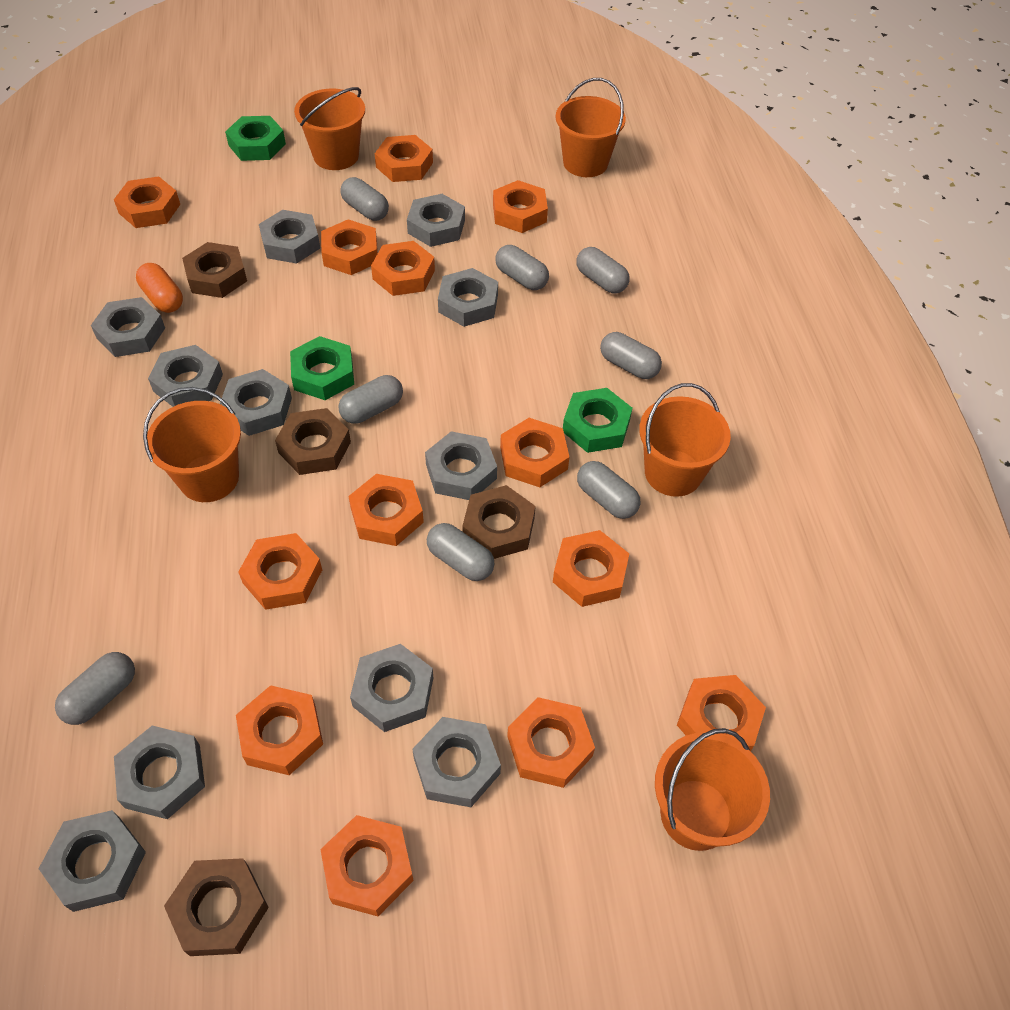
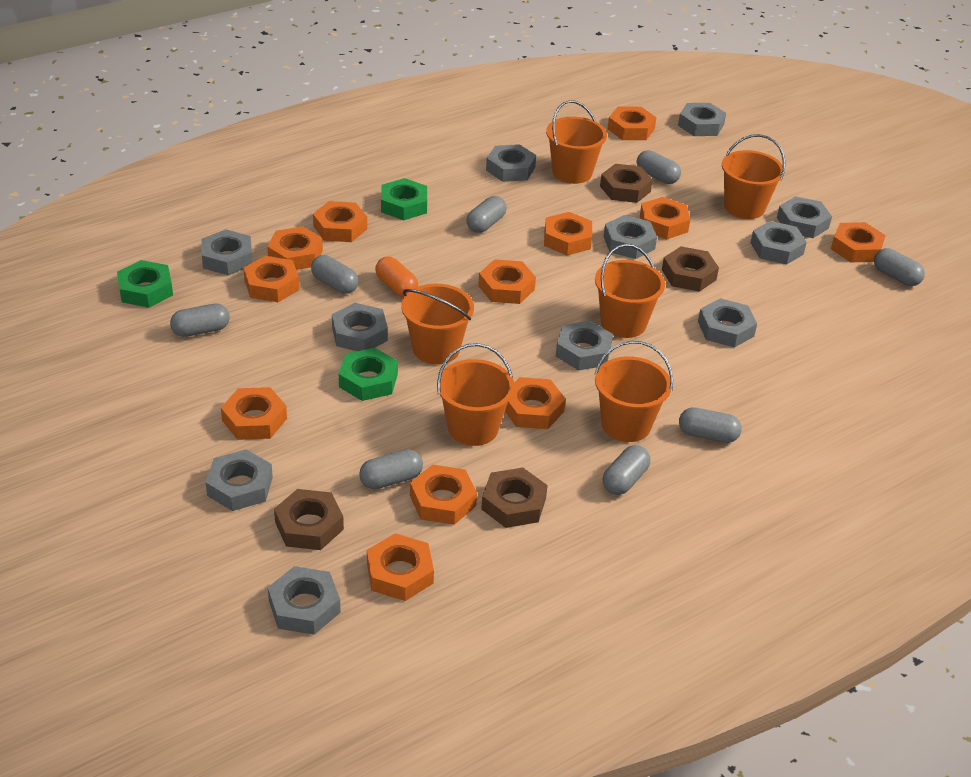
orange bucket: 5 -> 6
orange nut: 13 -> 12

